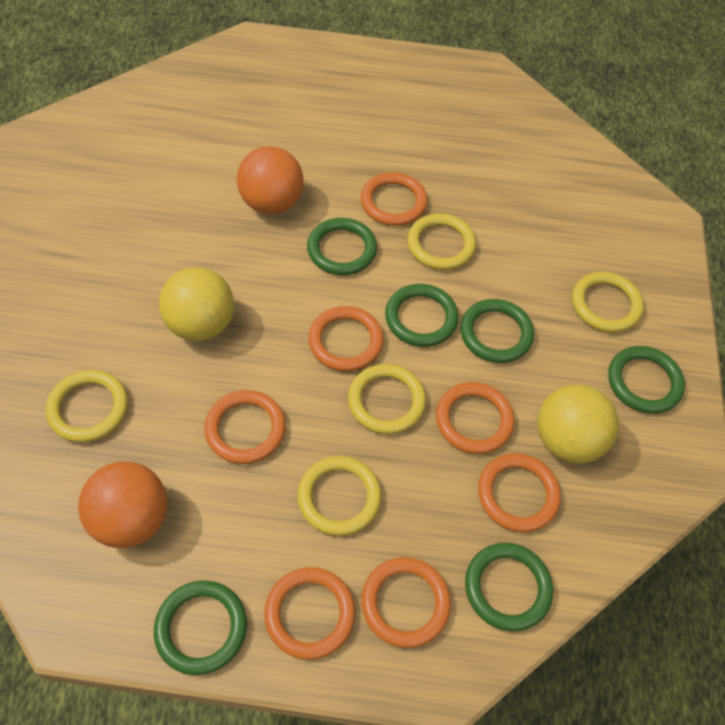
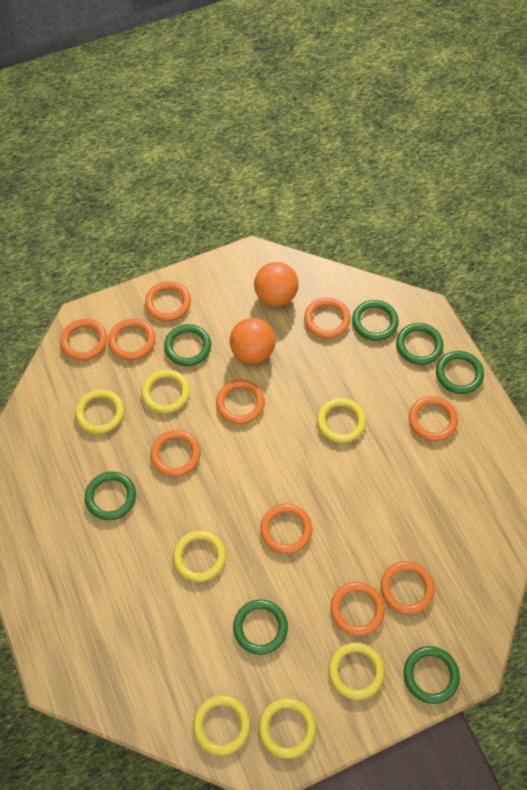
green ring: 6 -> 7
orange ring: 7 -> 10
yellow ball: 2 -> 0
yellow ring: 5 -> 7

